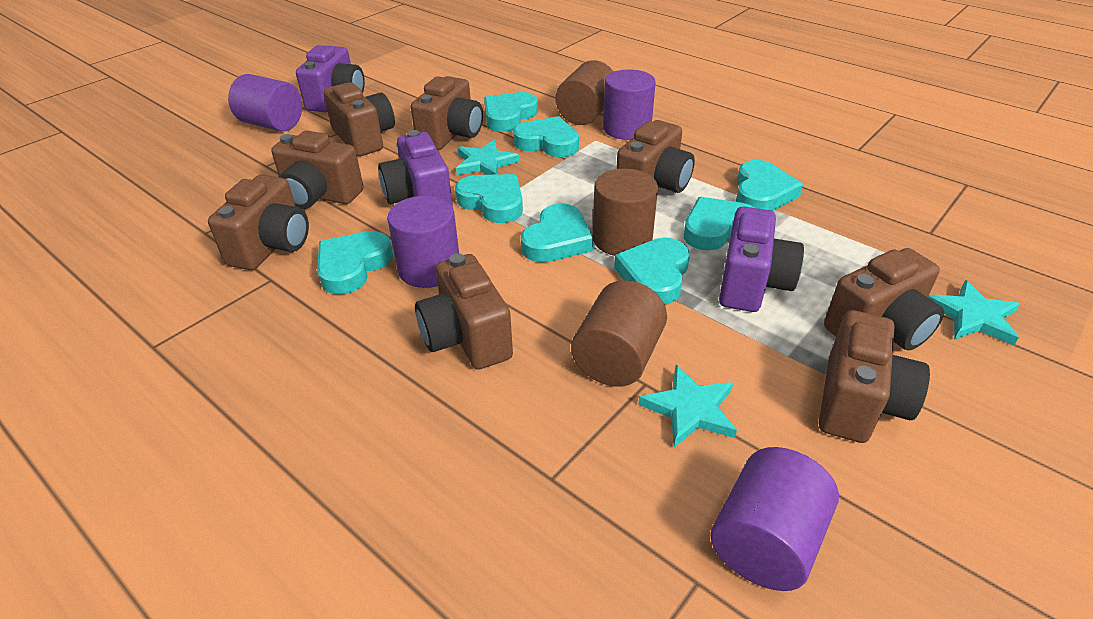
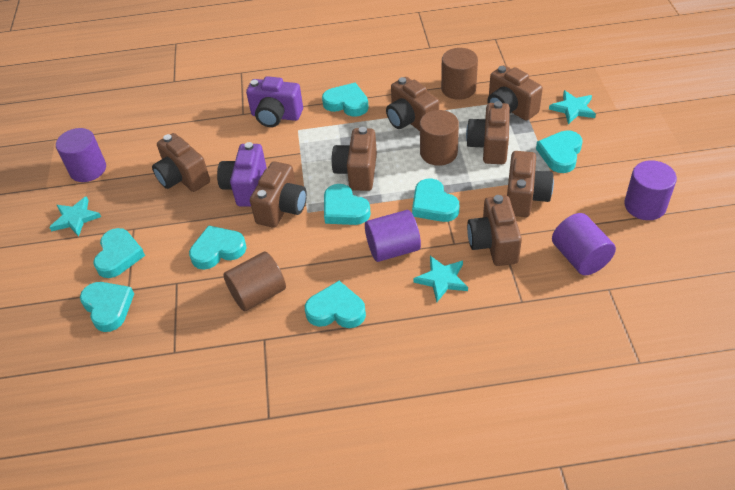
purple camera: 3 -> 2

